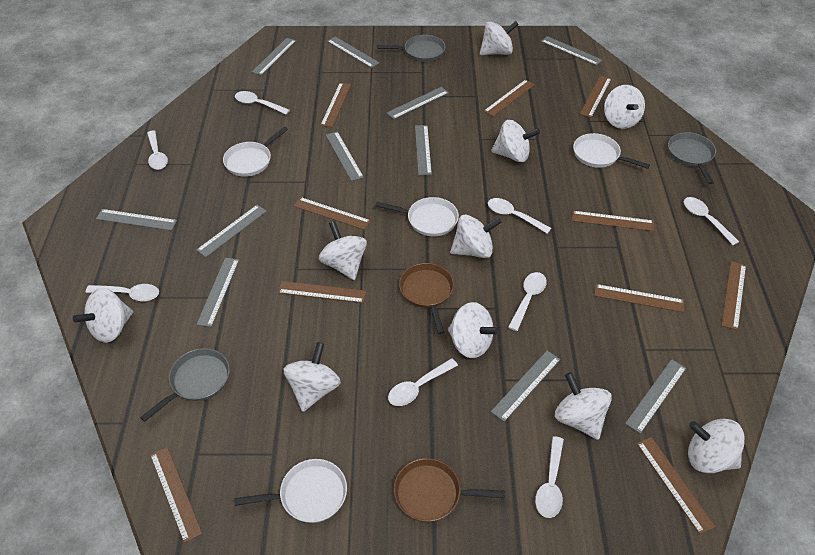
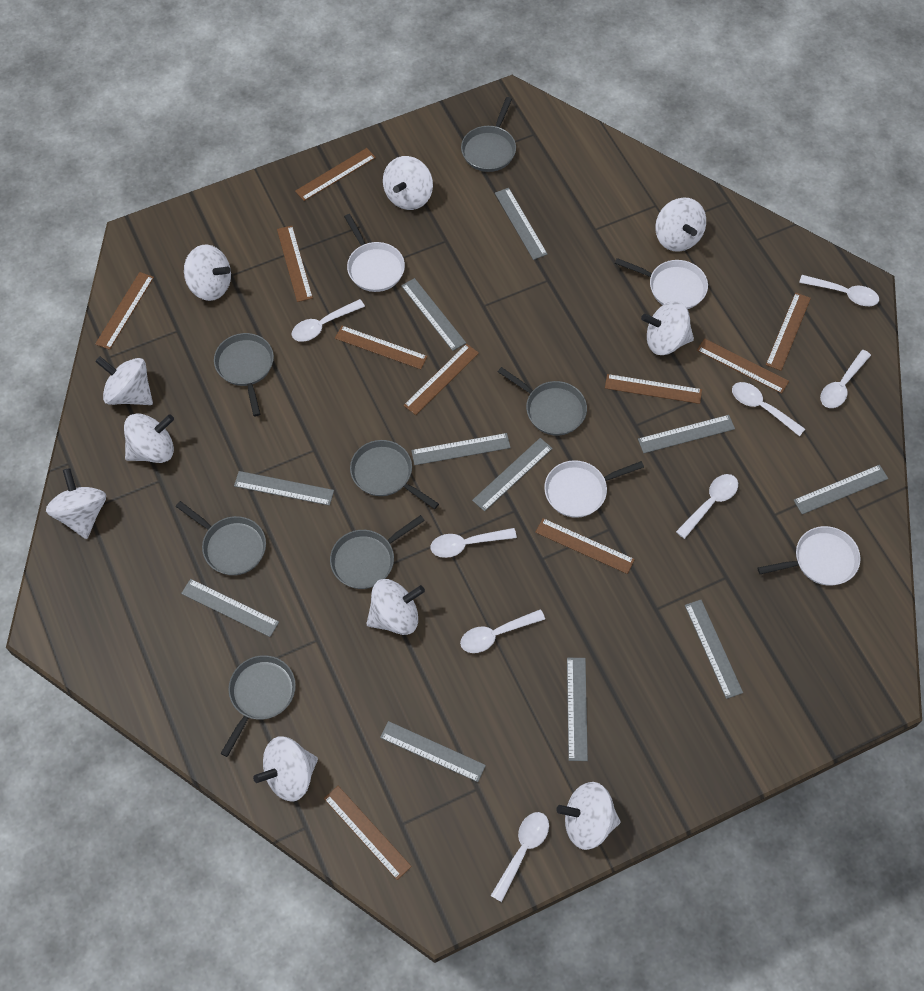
brown pan: 2 -> 0
grey pan: 3 -> 7

